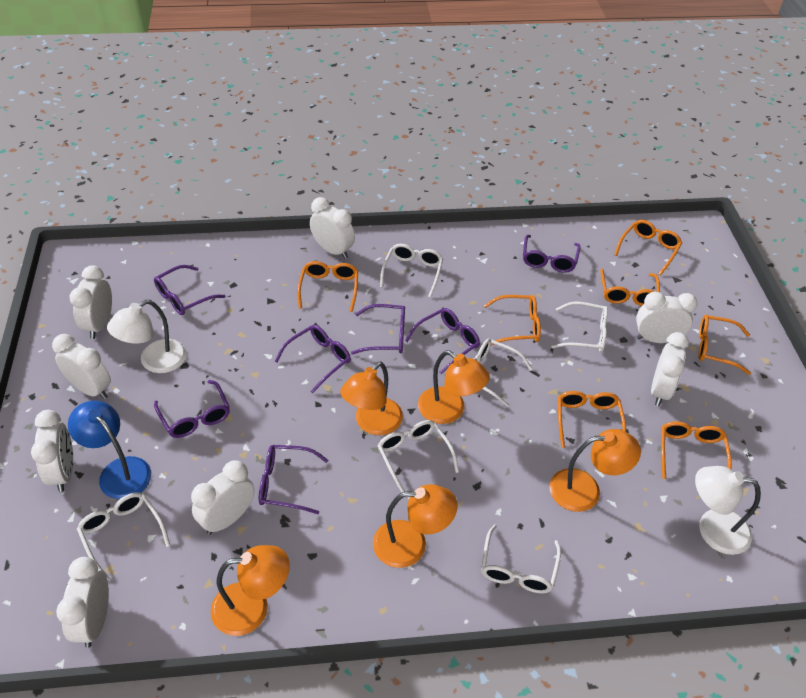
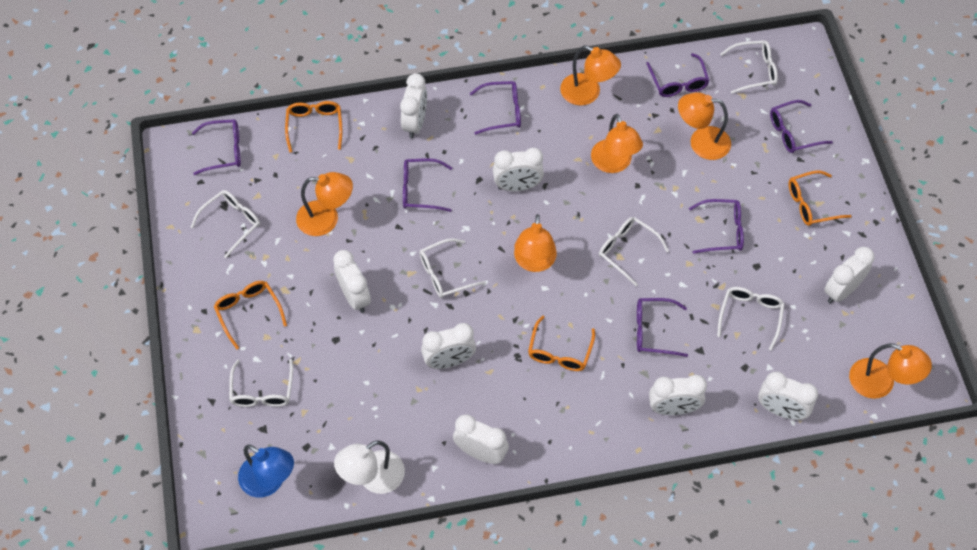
orange glasses: 7 -> 4
orange lamp: 5 -> 6
white lamp: 2 -> 1

